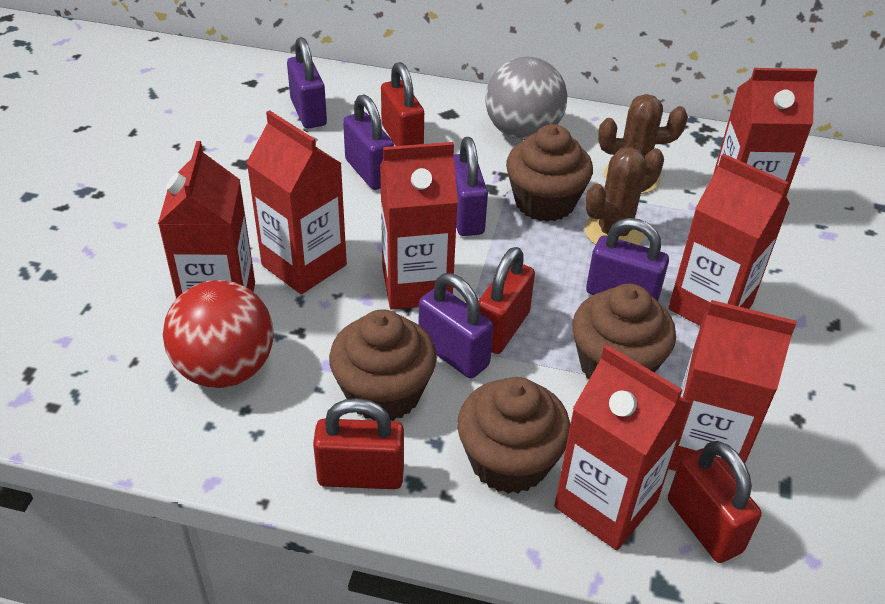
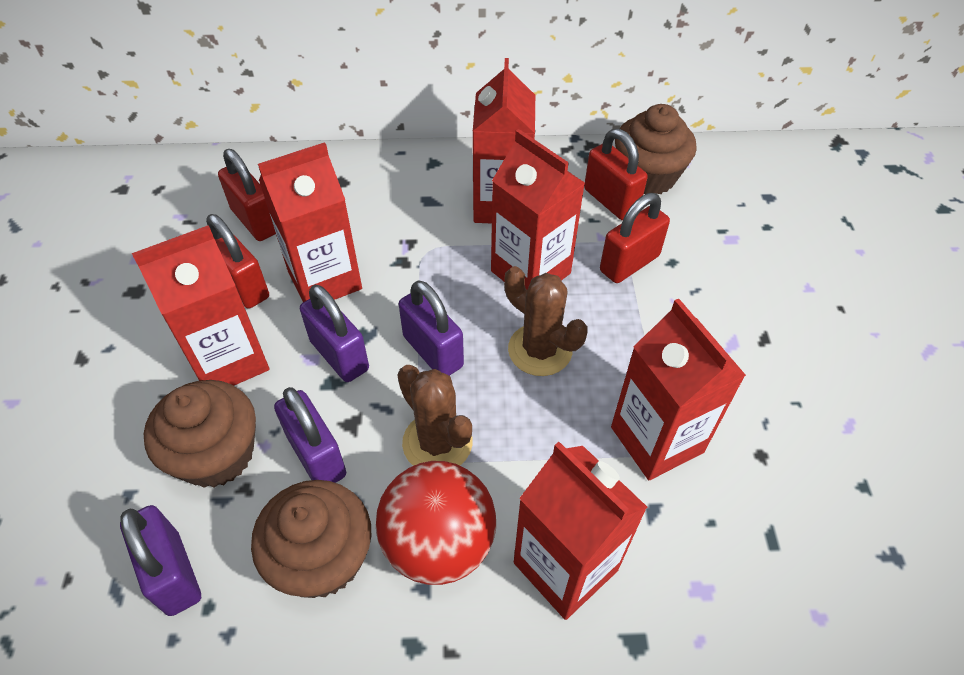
brown cupcake: 4 -> 3
grey ball: 1 -> 0
purple padlock: 5 -> 4
red carton: 7 -> 6

